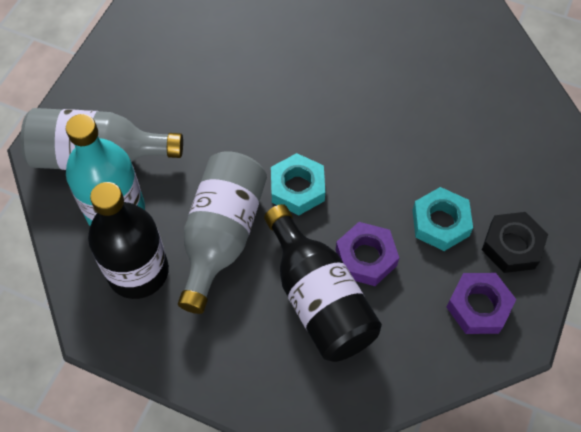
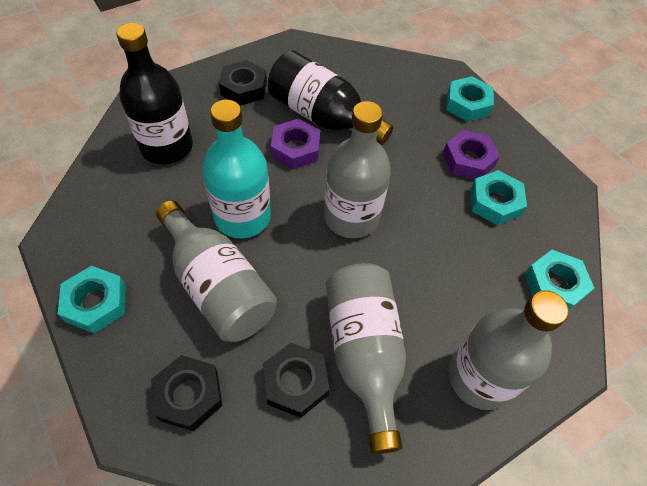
black nut: 1 -> 3
grey bottle: 2 -> 4
turquoise nut: 2 -> 4

